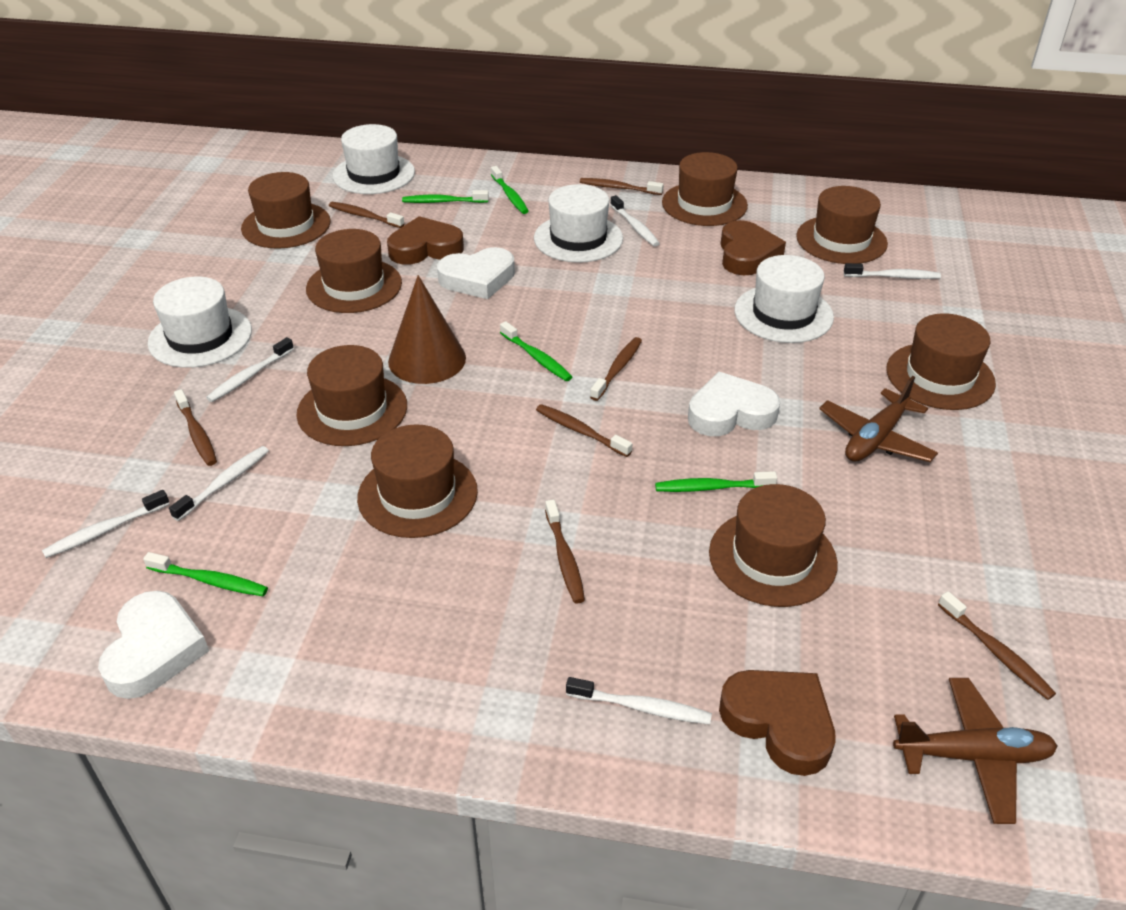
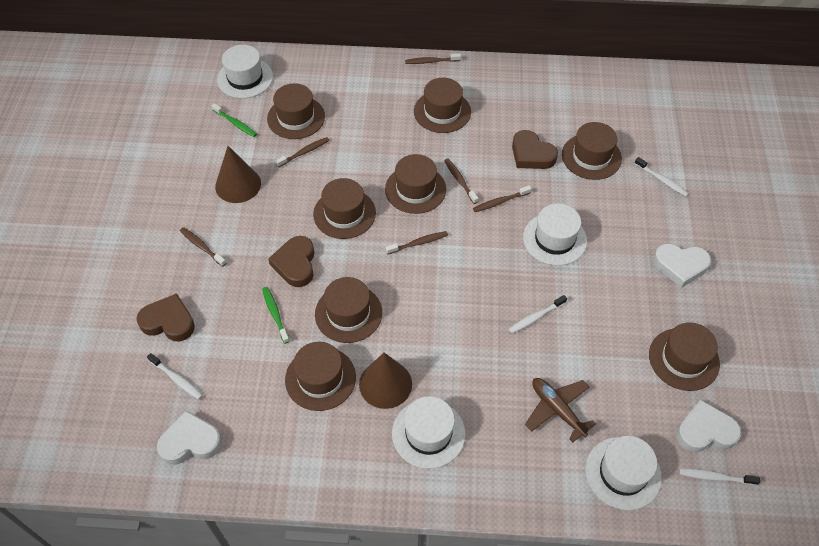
brown cone: 1 -> 2
brown plane: 2 -> 1
brown toothbrush: 7 -> 6
green toothbrush: 5 -> 2
white toothbrush: 6 -> 4

